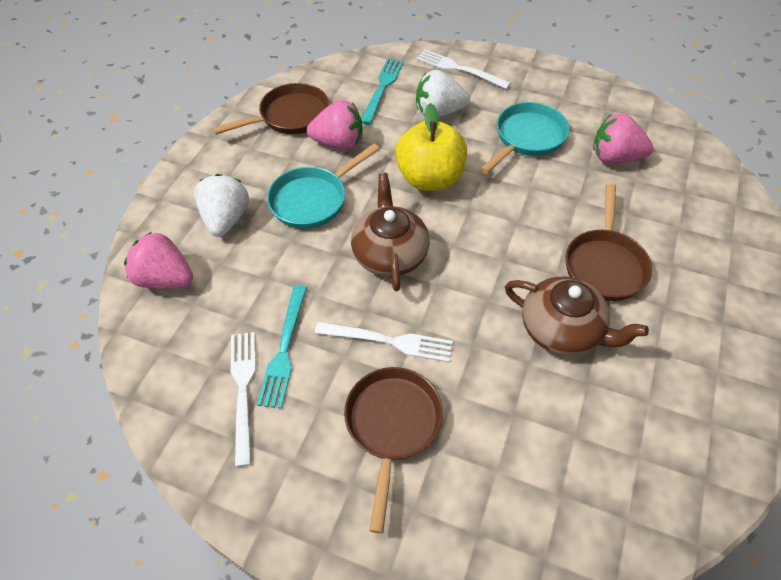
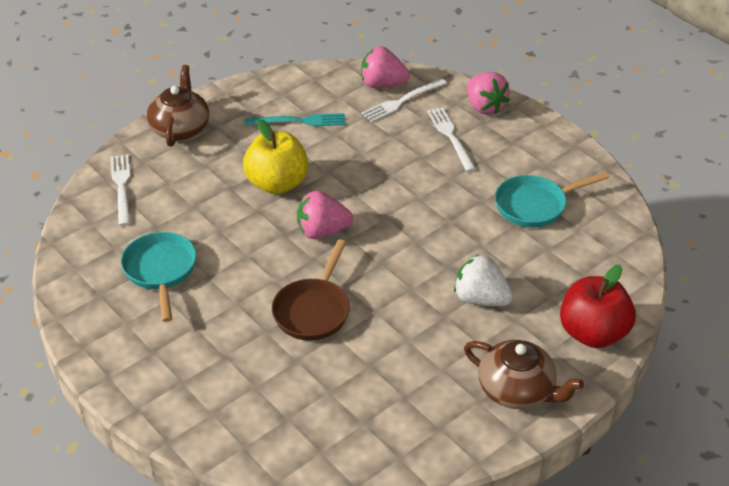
brown pan: 3 -> 1
red apple: 0 -> 1
turquoise fork: 2 -> 1
white strawberry: 2 -> 1

